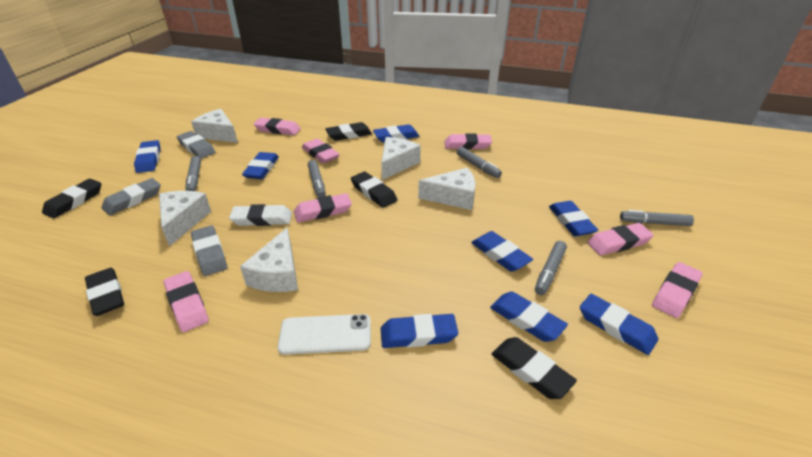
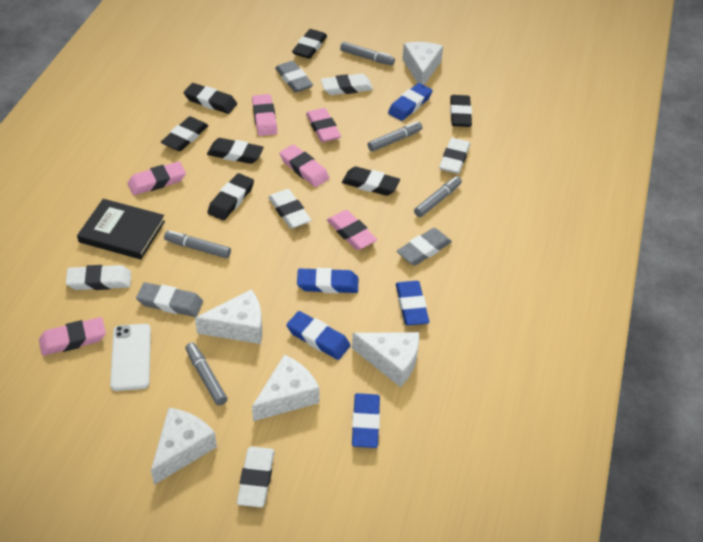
black book: 0 -> 1
black eraser: 5 -> 7
blue eraser: 8 -> 5
pink eraser: 7 -> 6
white eraser: 1 -> 5

